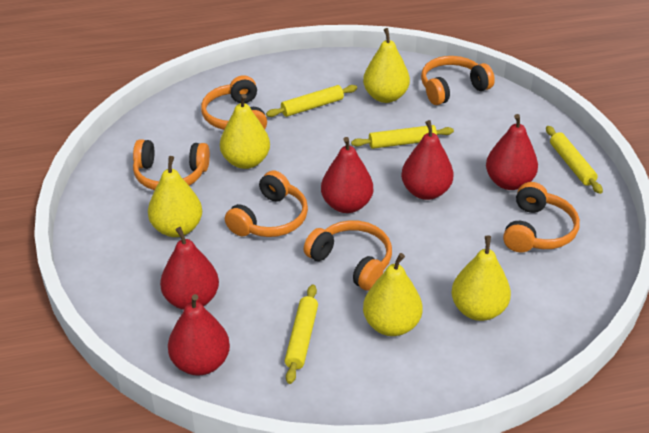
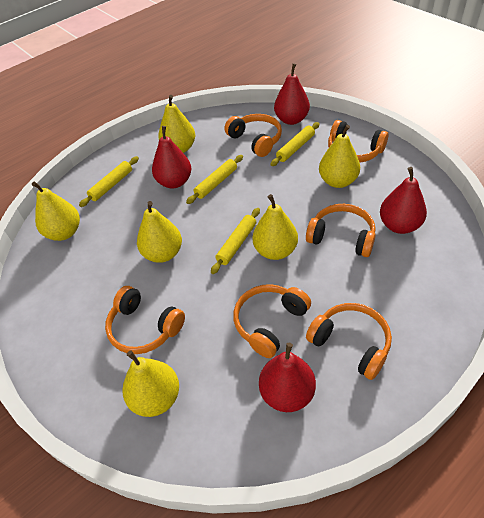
red pear: 5 -> 4
yellow pear: 5 -> 6

